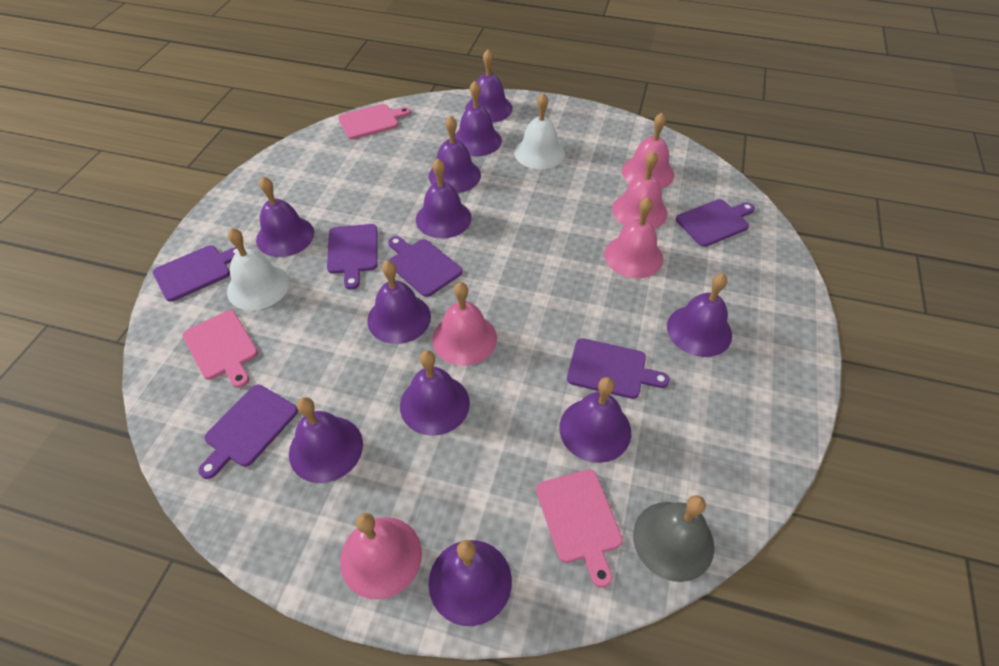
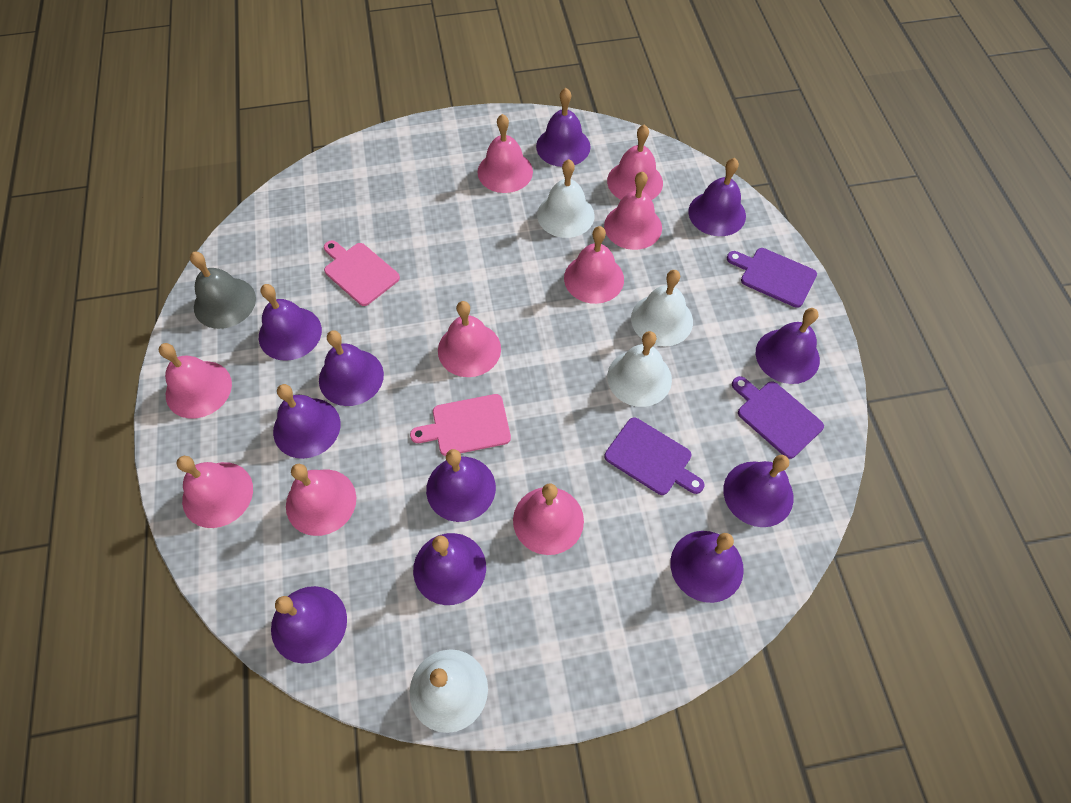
pink bell: 5 -> 9
pink cutting board: 3 -> 2
purple cutting board: 6 -> 3
white bell: 2 -> 4

